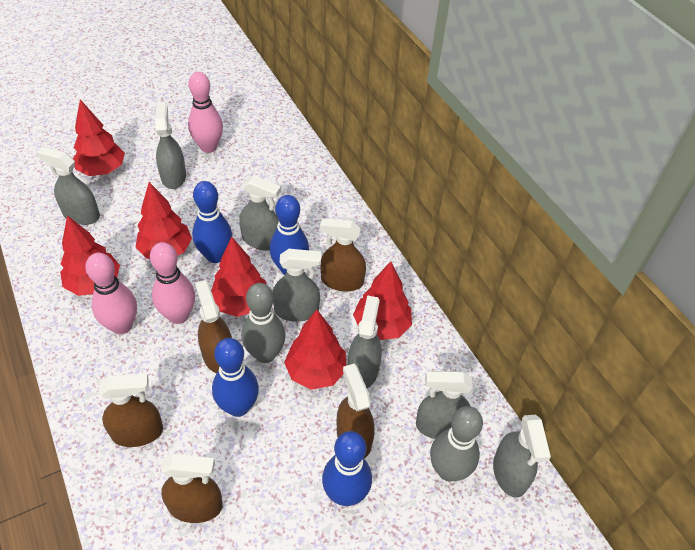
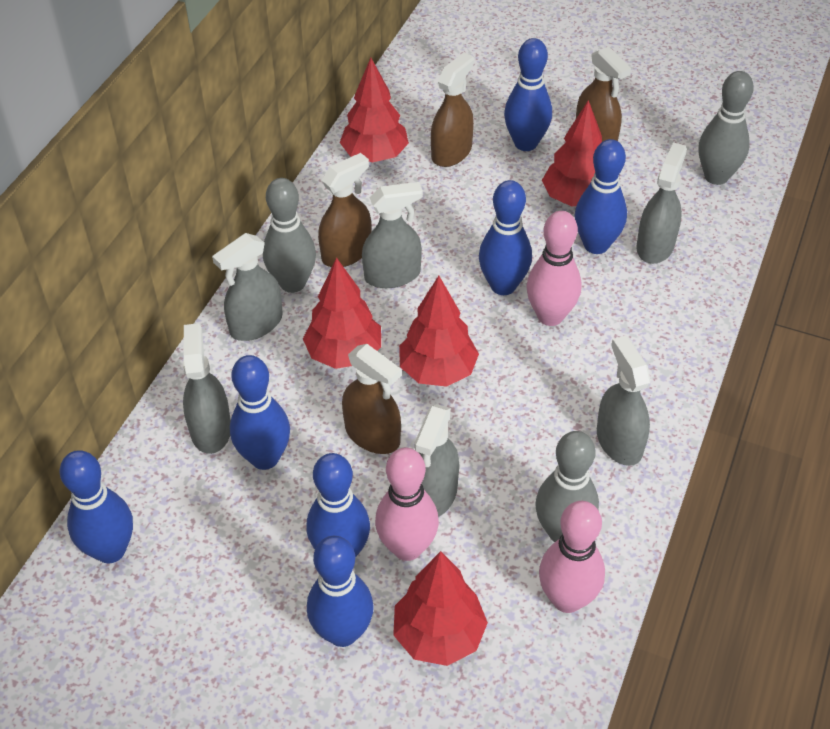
blue bowling pin: 4 -> 7
brown spray bottle: 5 -> 4
grey bowling pin: 2 -> 3
grey spray bottle: 7 -> 6
red tree: 6 -> 5

